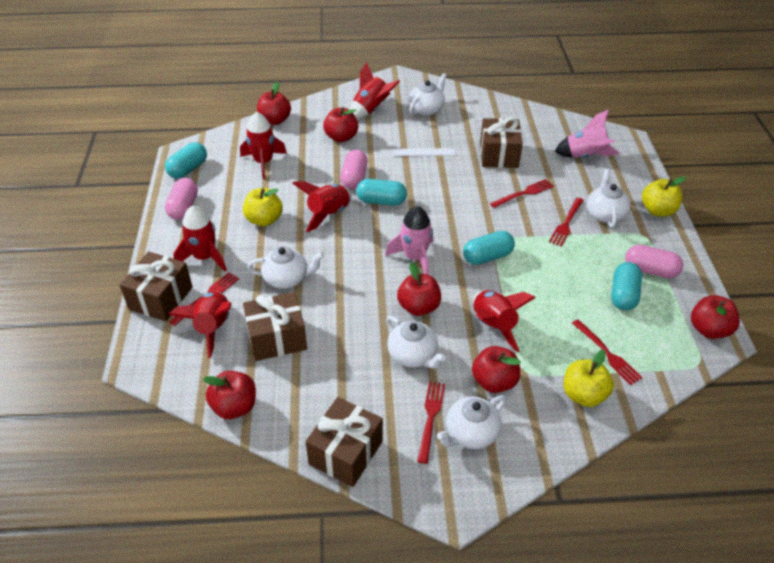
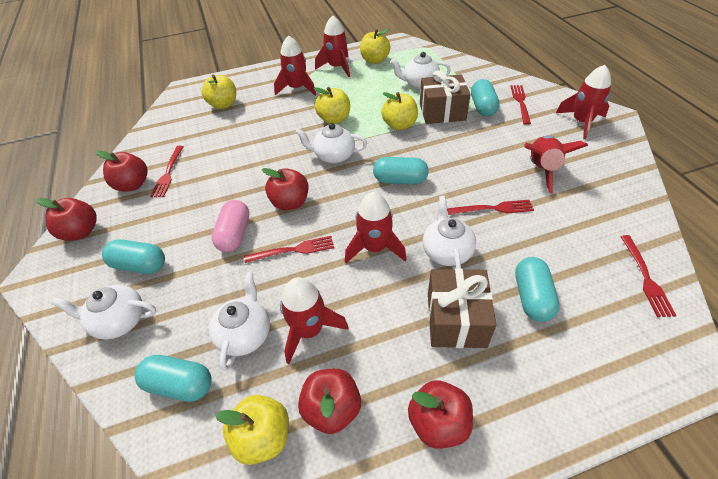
brown gift: 4 -> 2
pink capsule: 3 -> 1
pink rocket: 2 -> 0
red apple: 6 -> 5
turquoise capsule: 4 -> 5
white ruler: 1 -> 0
yellow apple: 3 -> 5

